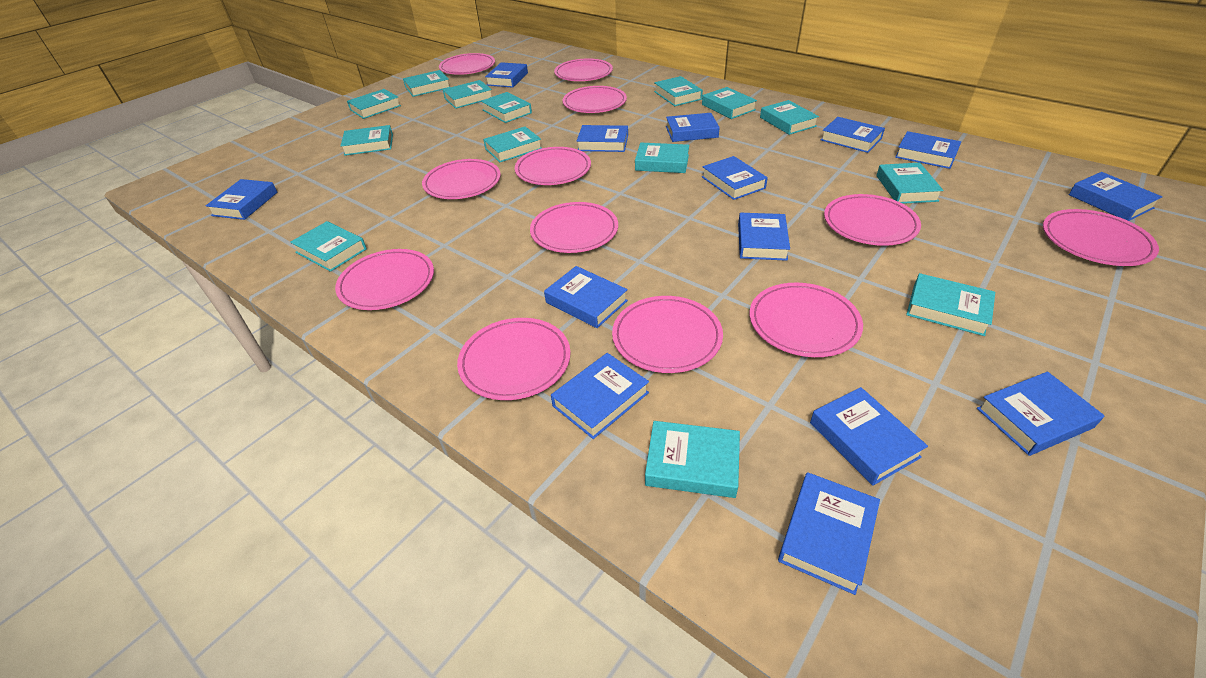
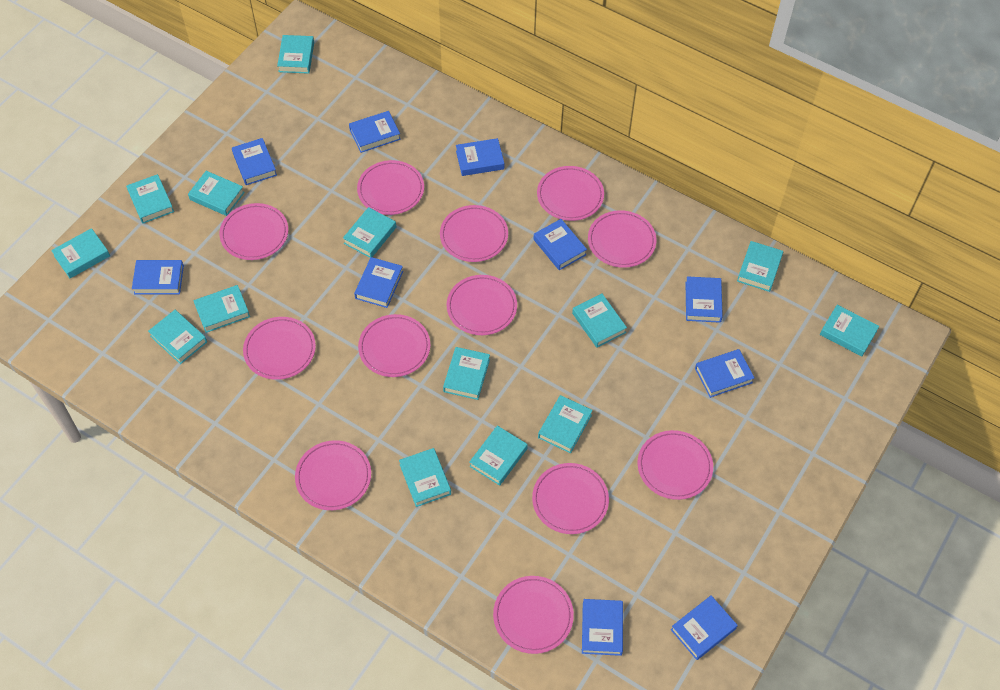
blue book: 14 -> 10

